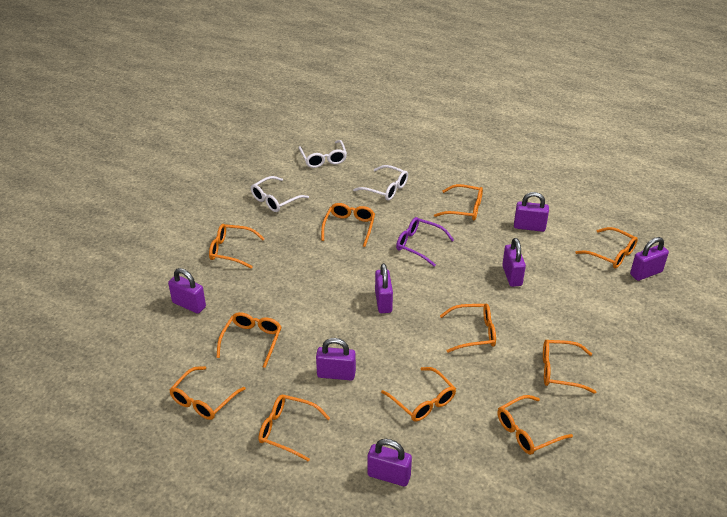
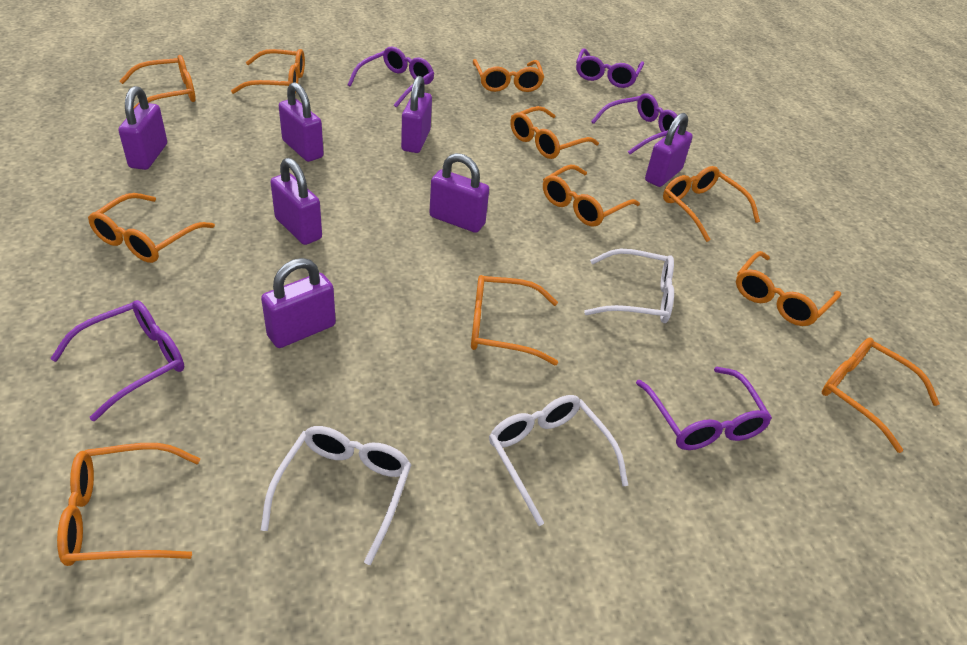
purple glasses: 1 -> 5

